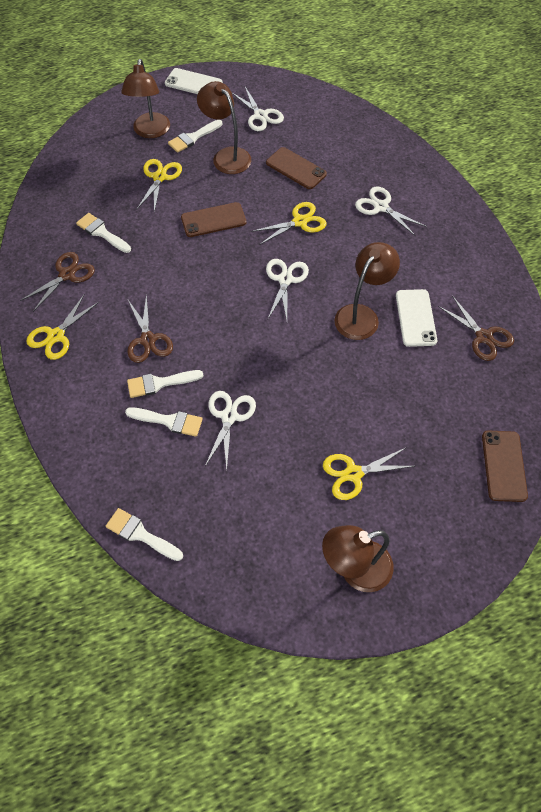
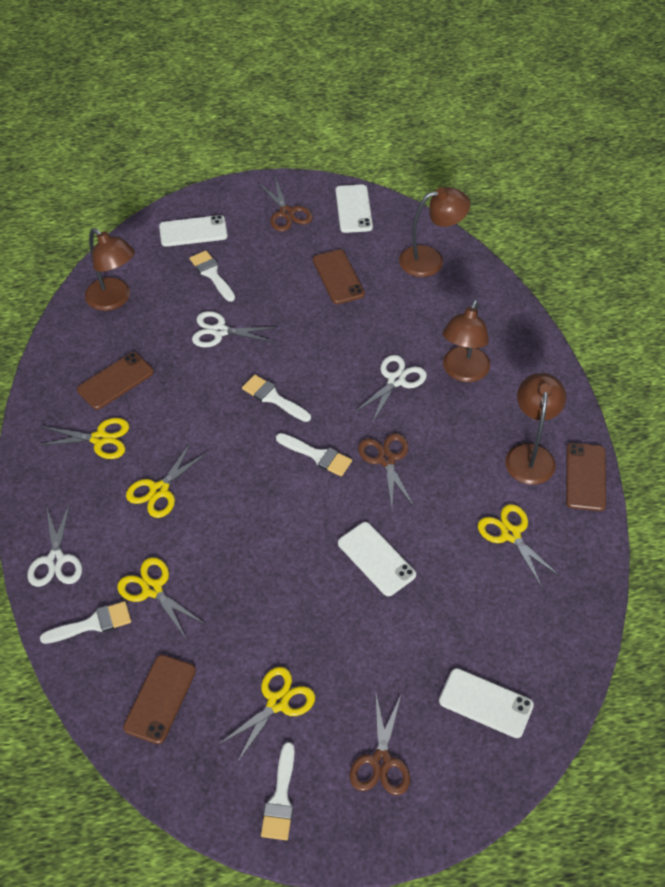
brown phone: 3 -> 4
white phone: 2 -> 4
white scissors: 4 -> 3
yellow scissors: 4 -> 5

